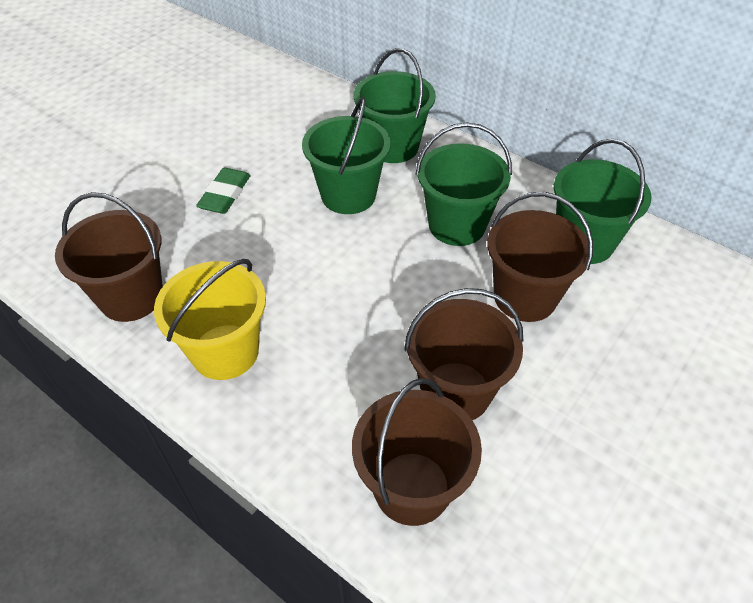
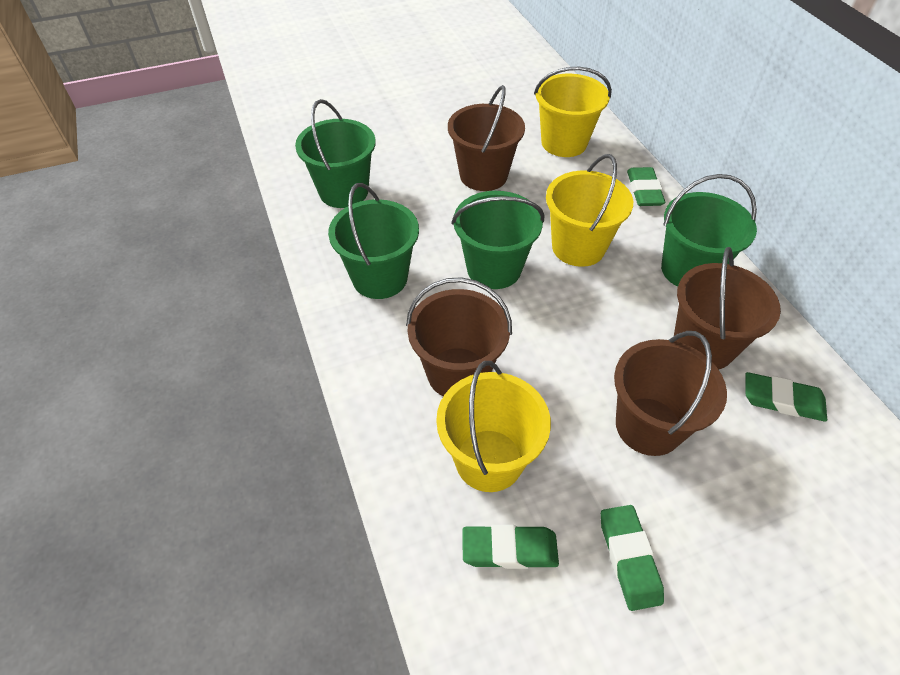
green eraser: 1 -> 4
yellow bucket: 1 -> 3

